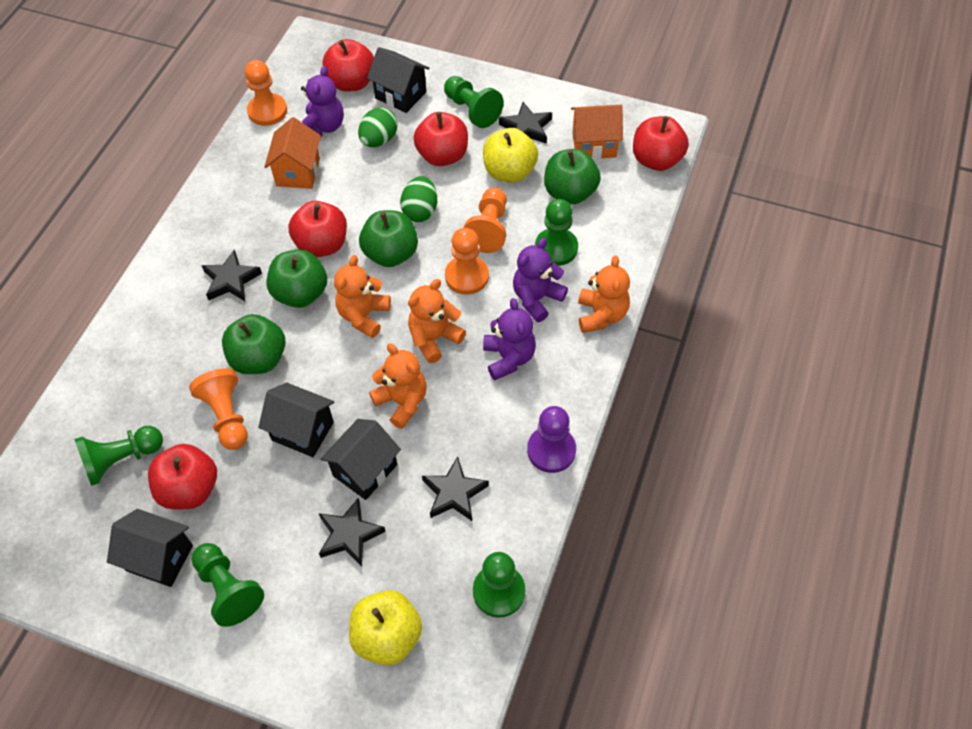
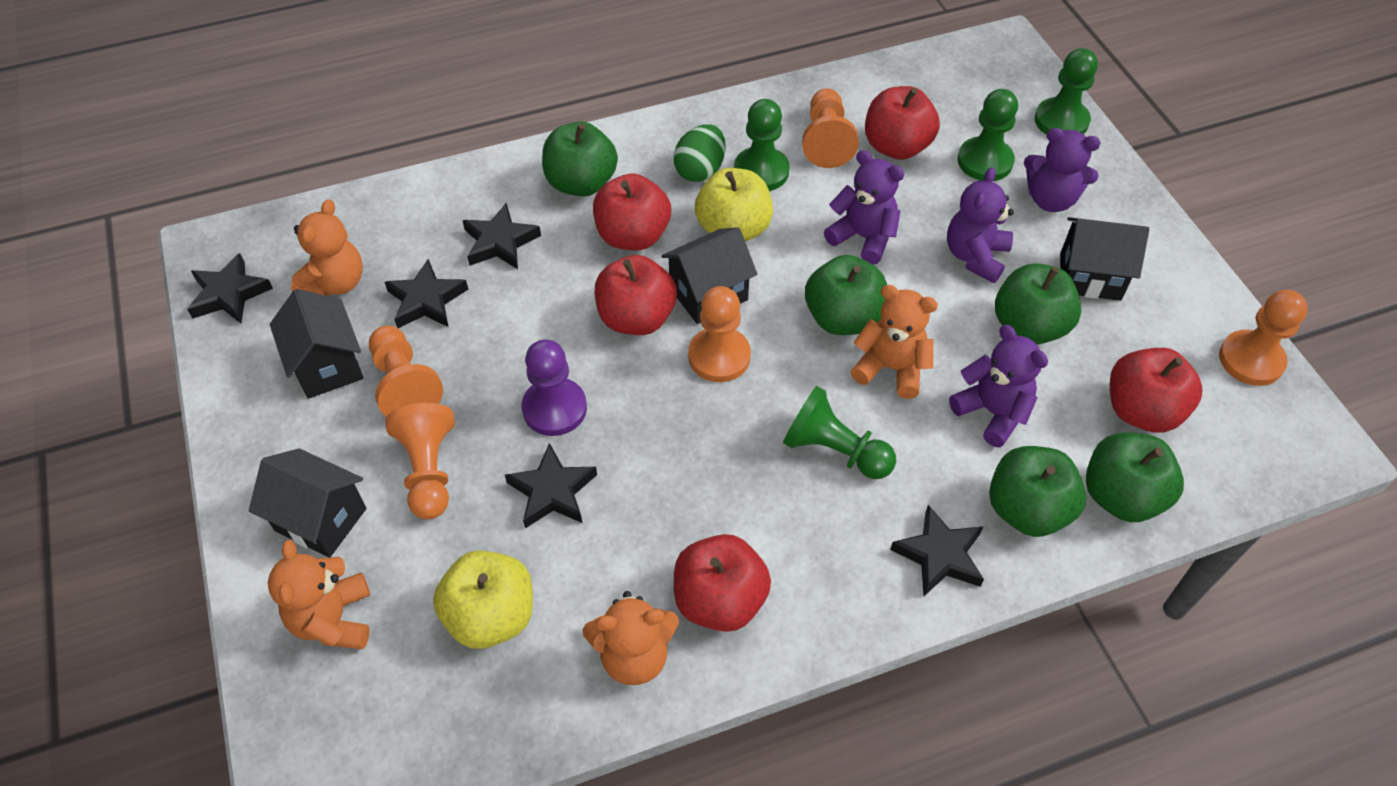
black star: 4 -> 5
green apple: 4 -> 5
green egg: 2 -> 1
green pawn: 5 -> 4
orange house: 2 -> 0
orange pawn: 4 -> 5
purple teddy bear: 3 -> 4

